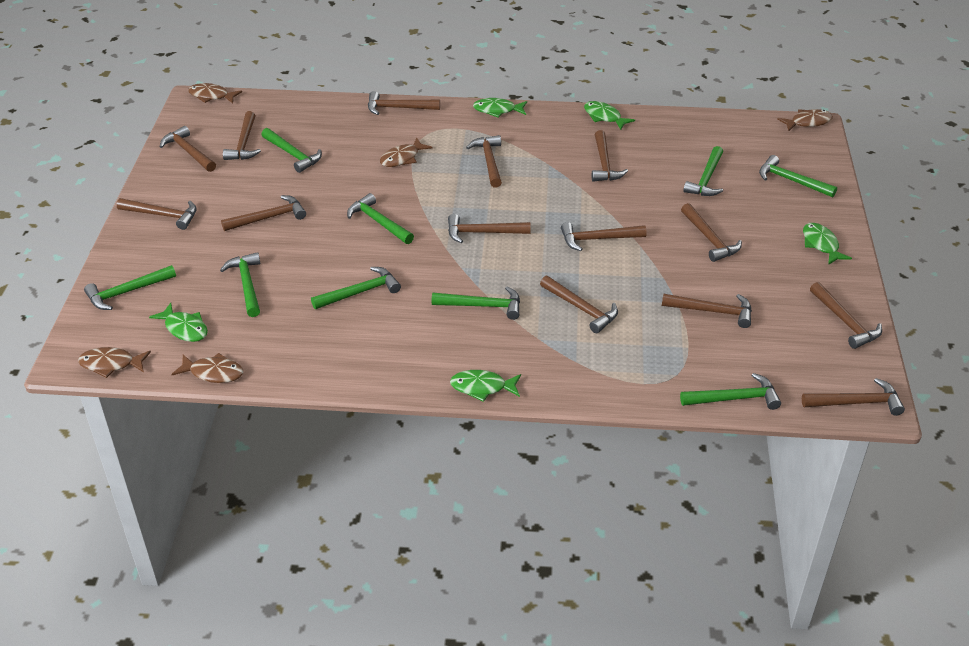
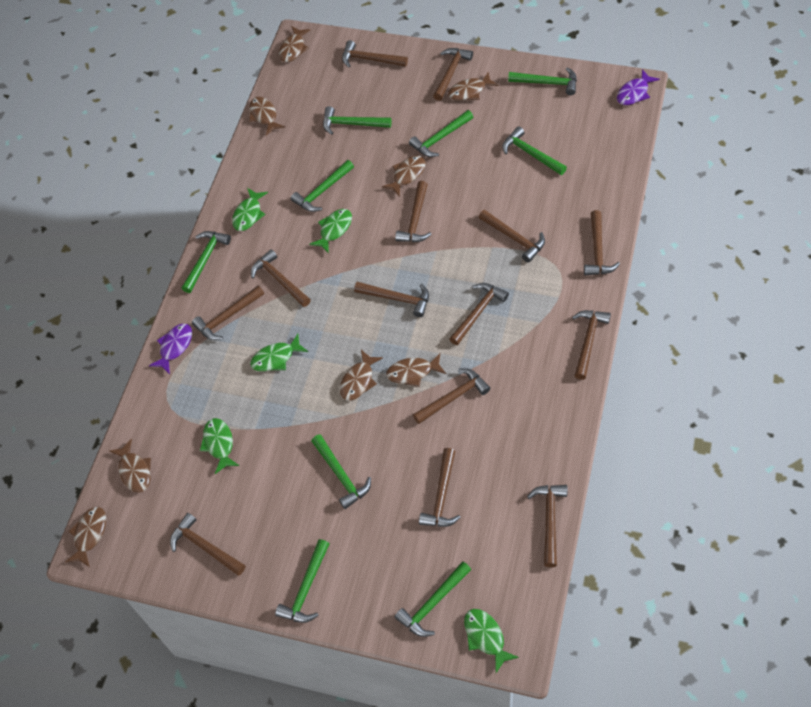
brown fish: 5 -> 8
purple fish: 0 -> 2

